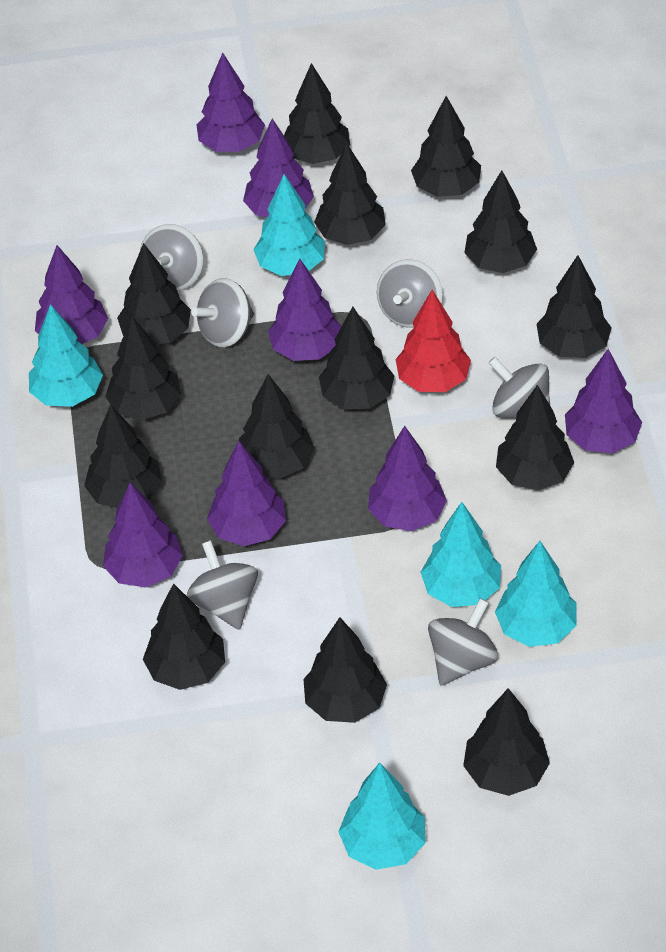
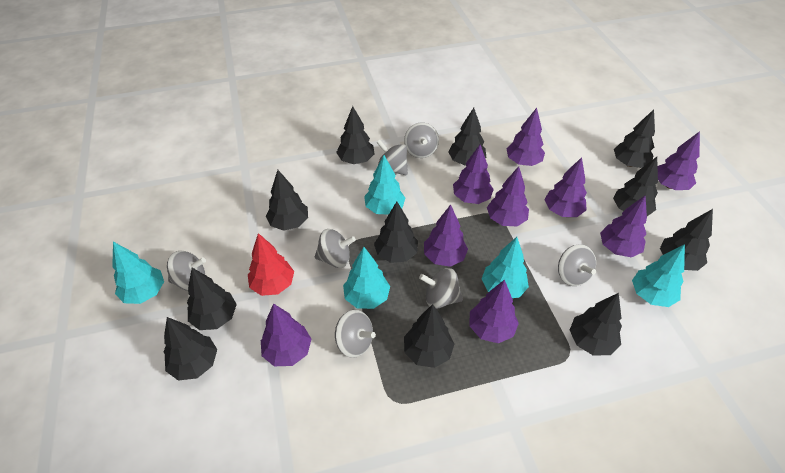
black tree: 14 -> 11
grey spinning top: 6 -> 7
purple tree: 8 -> 9

